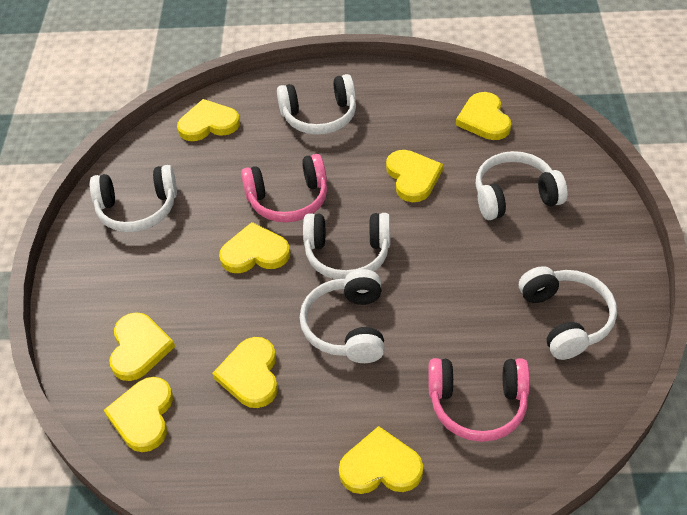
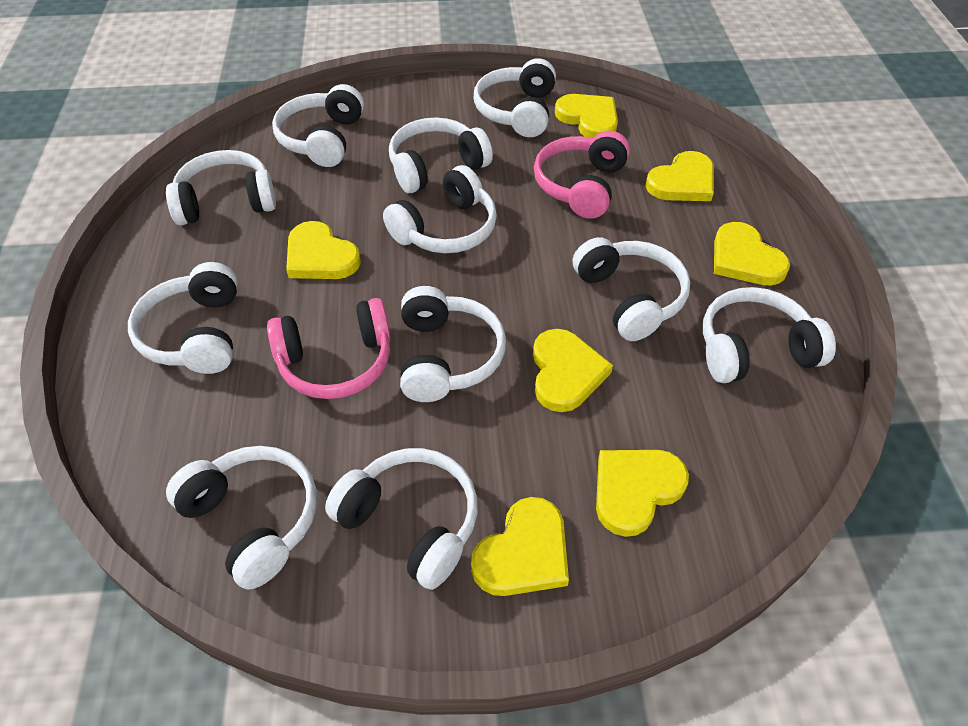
white headphones: 6 -> 11
yellow heart: 8 -> 7

